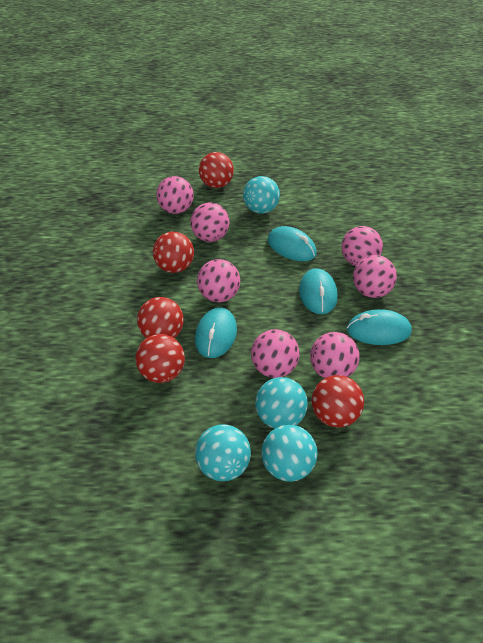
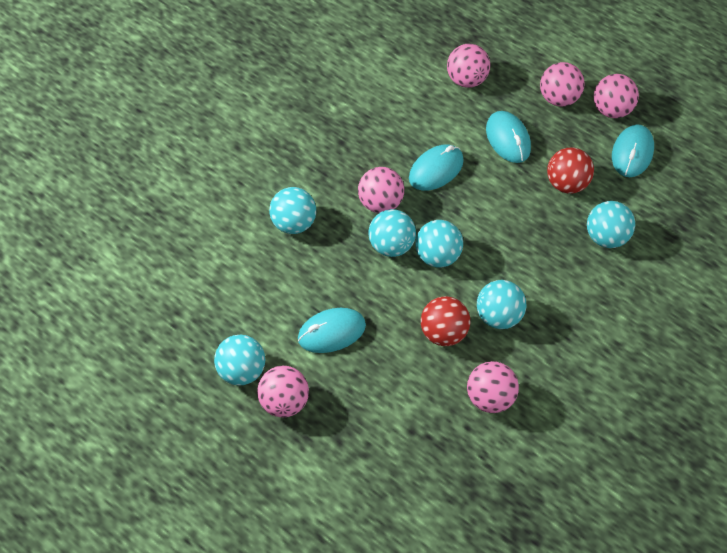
pink ball: 7 -> 6
red ball: 5 -> 2
turquoise ball: 4 -> 6

